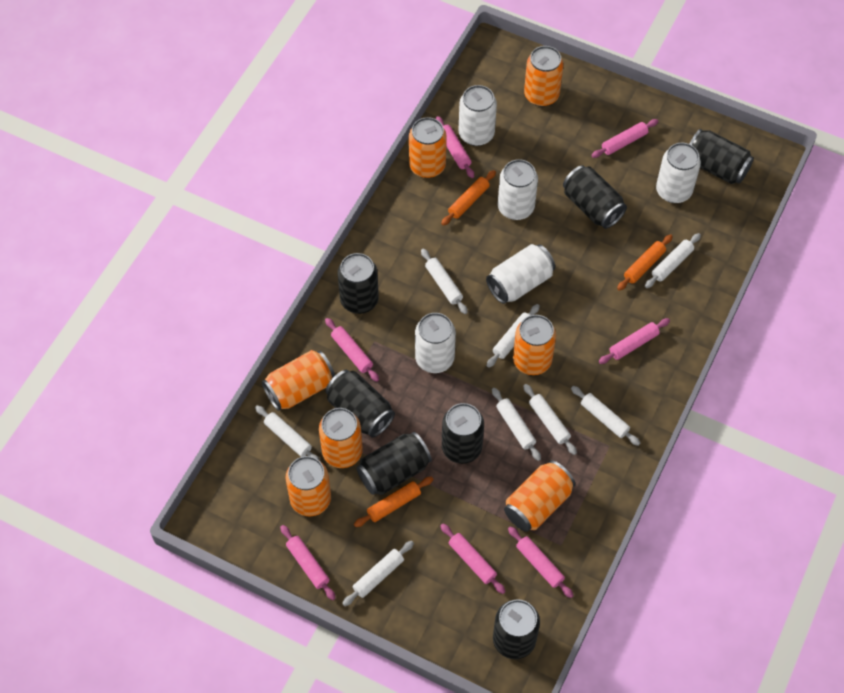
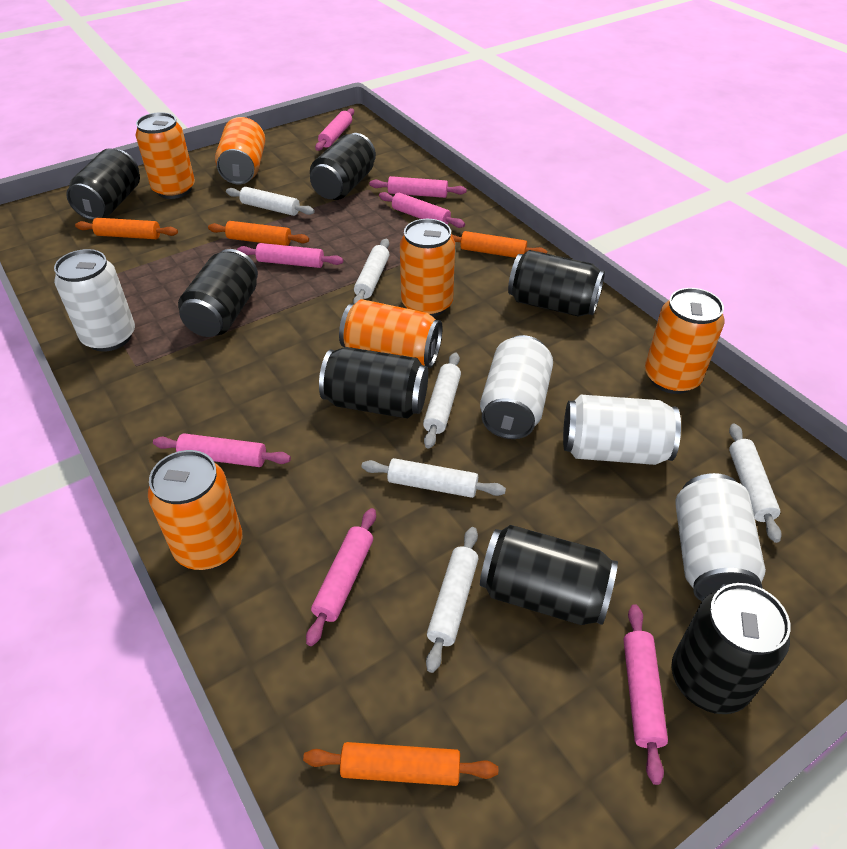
orange can: 7 -> 6
orange rolling pin: 3 -> 4
white can: 5 -> 4
white rolling pin: 8 -> 6

